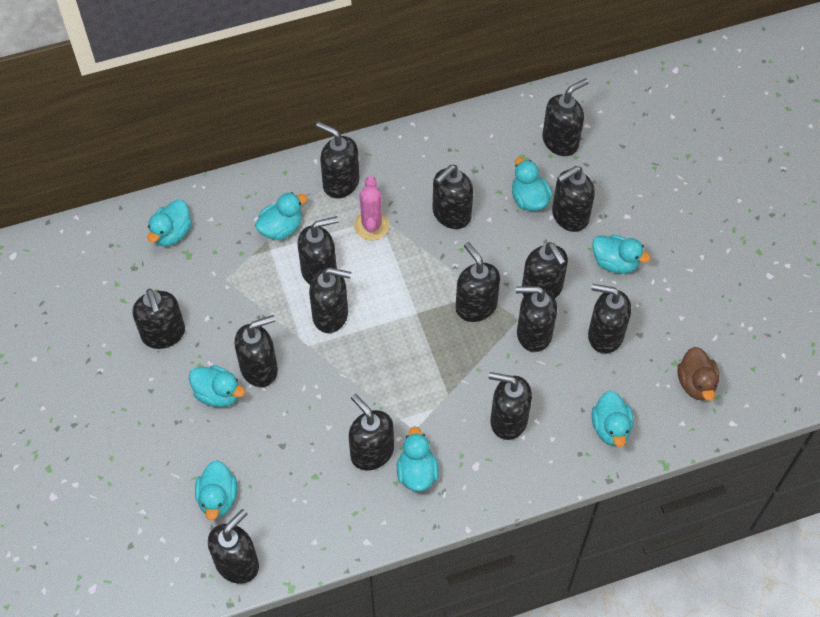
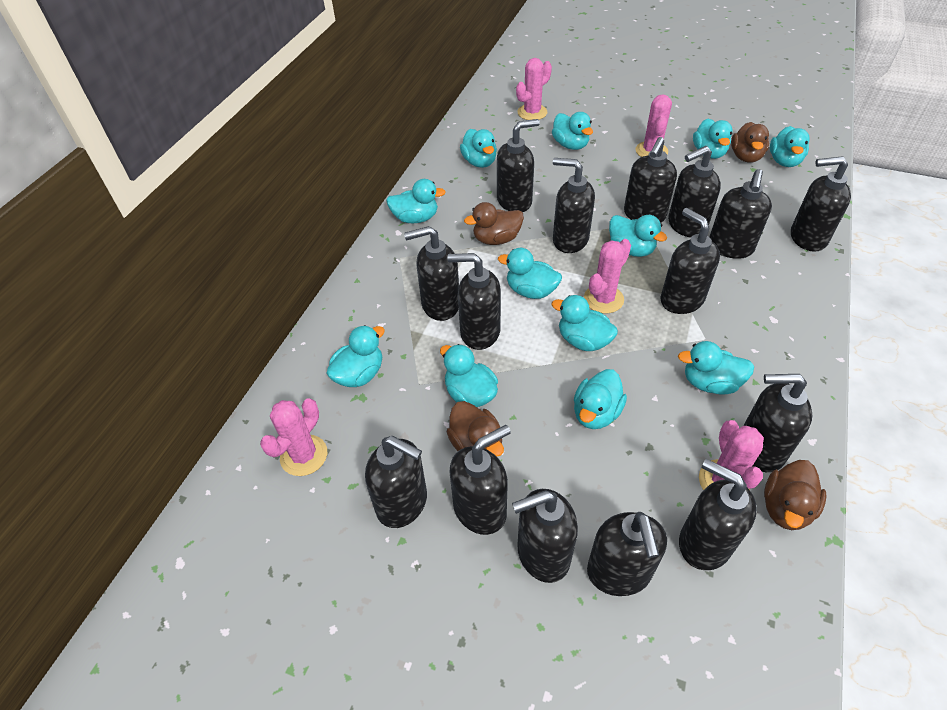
brown duck: 1 -> 4
pink cactus: 1 -> 5
turquoise duck: 8 -> 12

